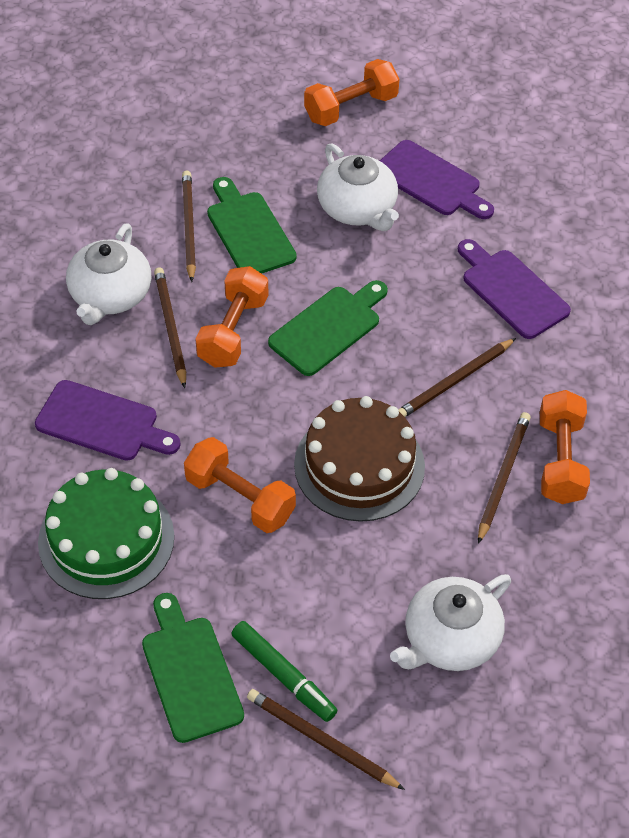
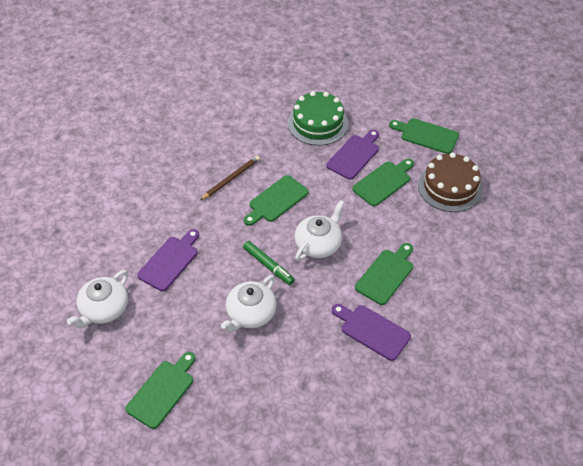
brown pencil: 5 -> 1
green cutting board: 3 -> 5
orange dumbbell: 4 -> 0

